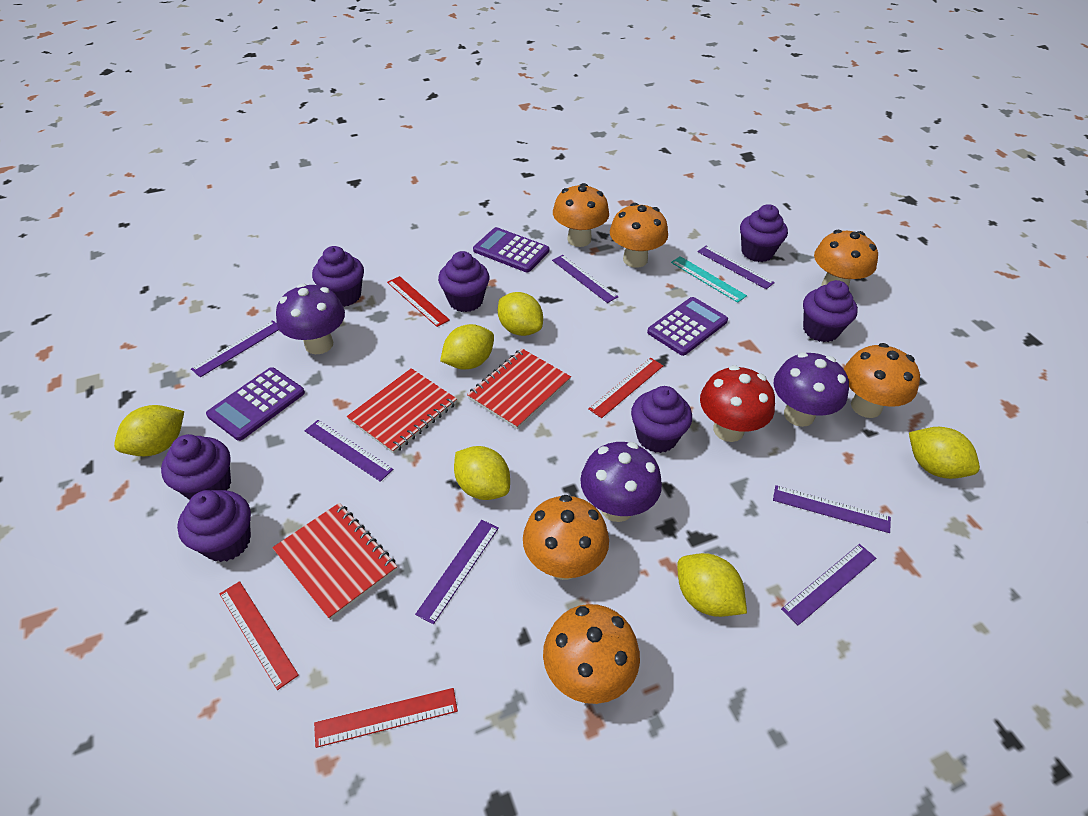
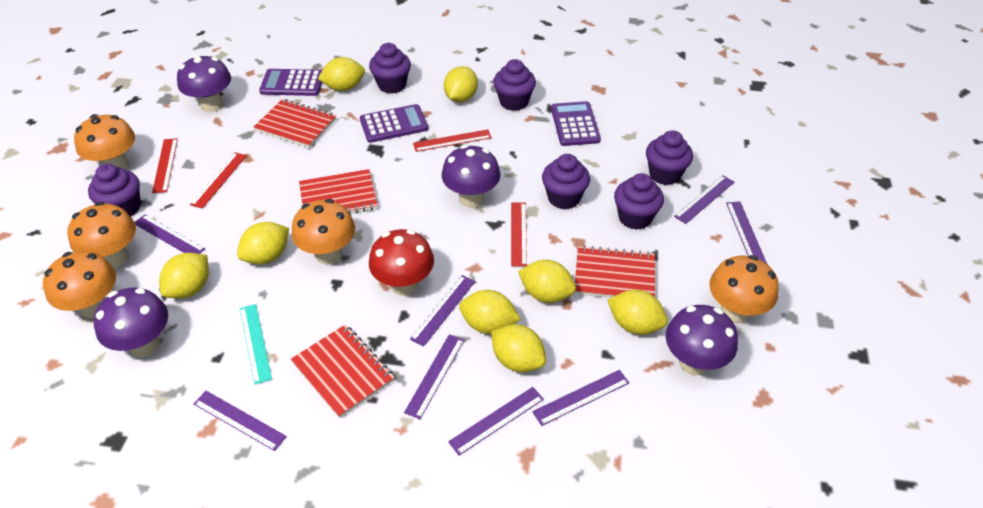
orange mushroom: 6 -> 5
purple cupcake: 7 -> 6
purple mushroom: 3 -> 4
purple ruler: 7 -> 8
red notebook: 3 -> 4
yellow lemon: 6 -> 8

